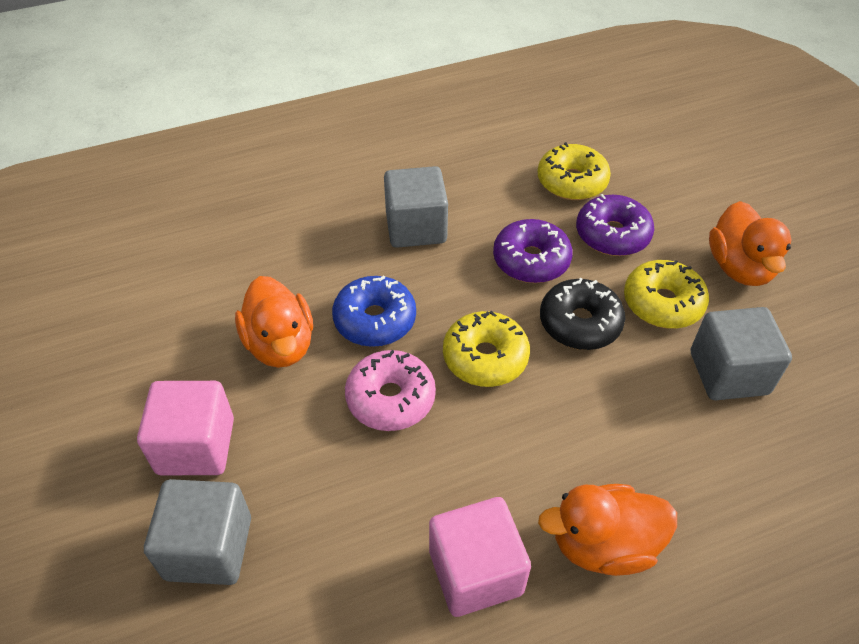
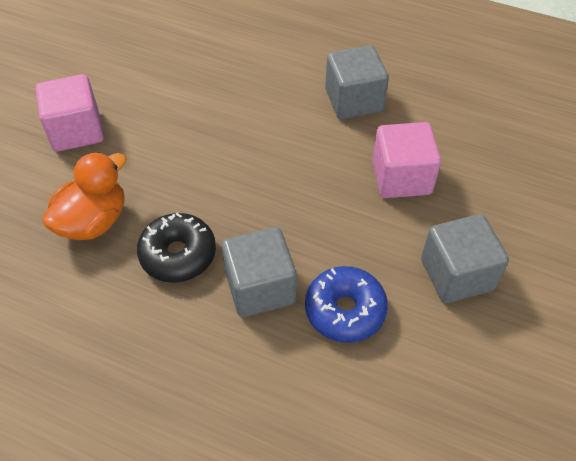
orange duck: 3 -> 1
pink donut: 1 -> 0
purple donut: 2 -> 0
yellow donut: 3 -> 0

